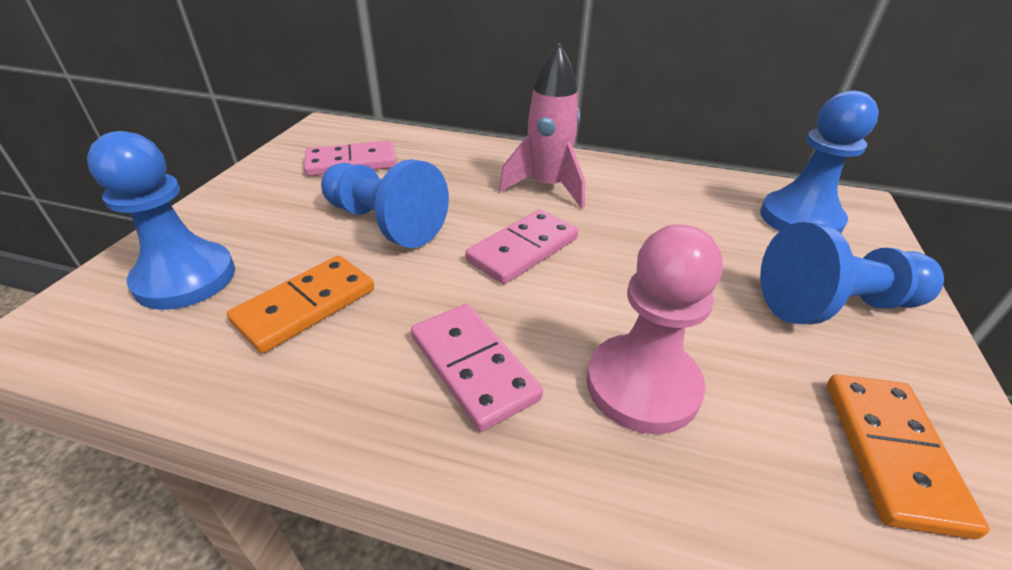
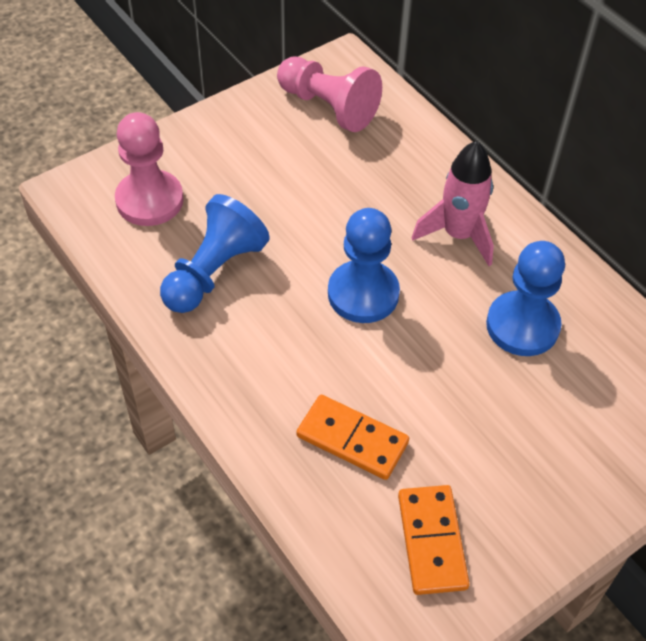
blue pawn: 4 -> 3
pink domino: 3 -> 0
pink pawn: 1 -> 2

